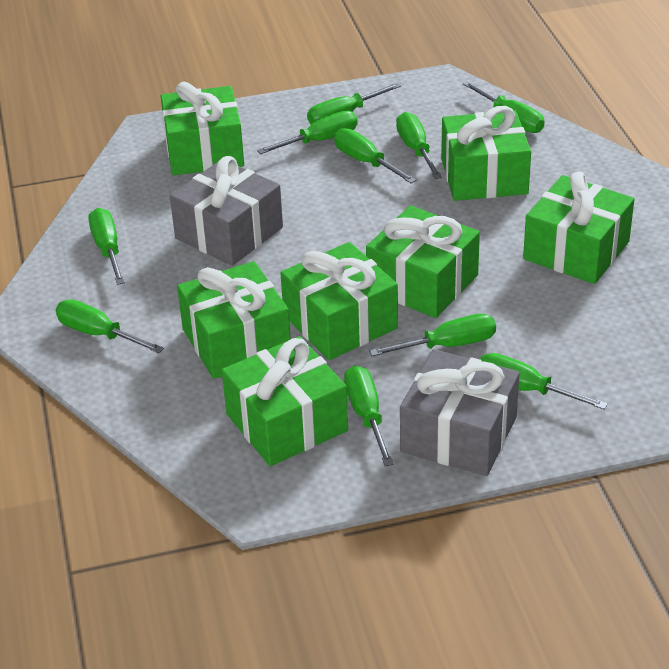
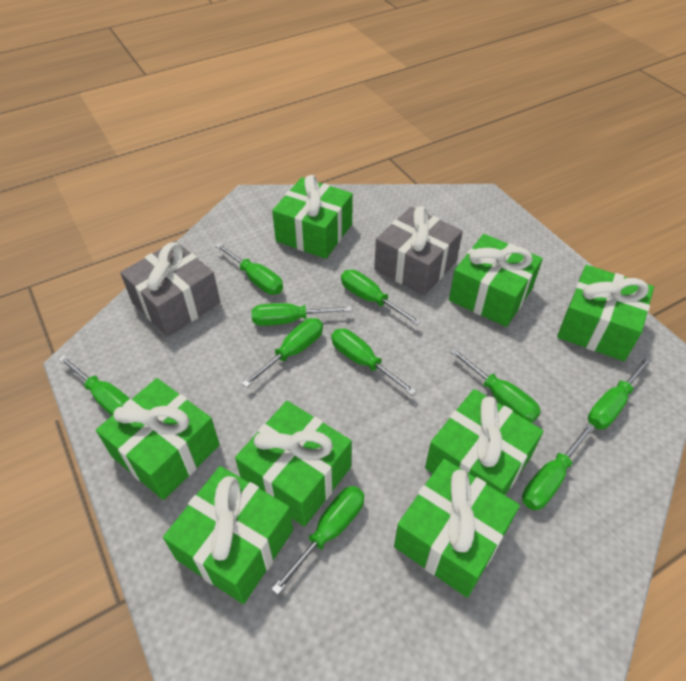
green gift: 7 -> 8

